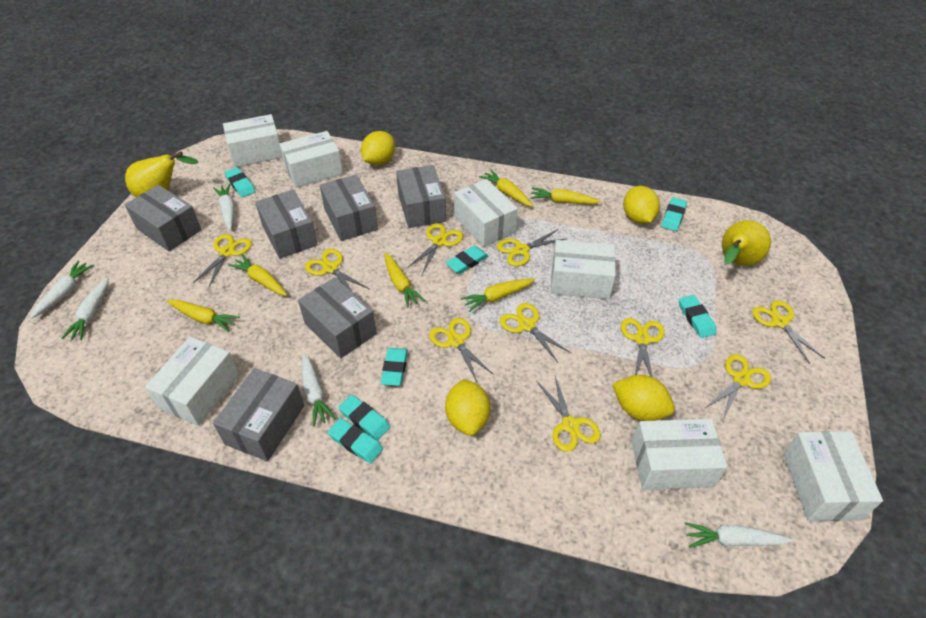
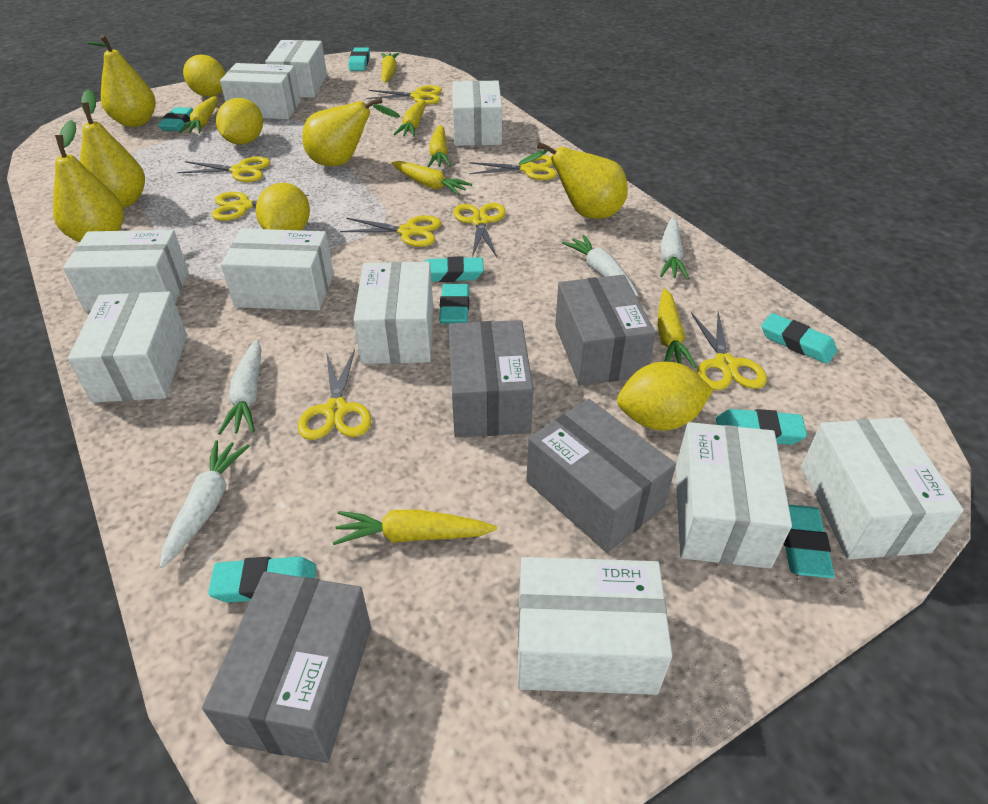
grey box: 6 -> 4
turquoise eraser: 7 -> 8
white box: 7 -> 10
white carrot: 5 -> 4
yellow carrot: 6 -> 7
yellow pear: 2 -> 5
yellow scissors: 10 -> 8

